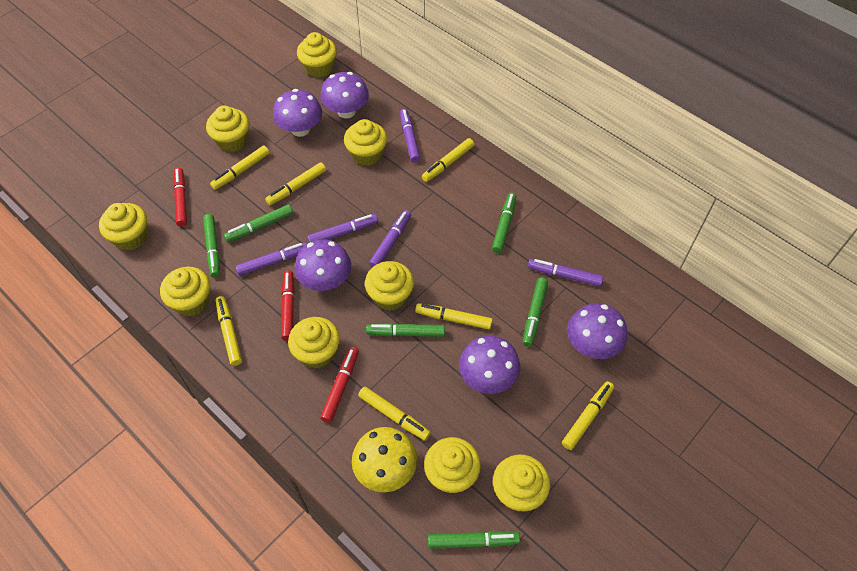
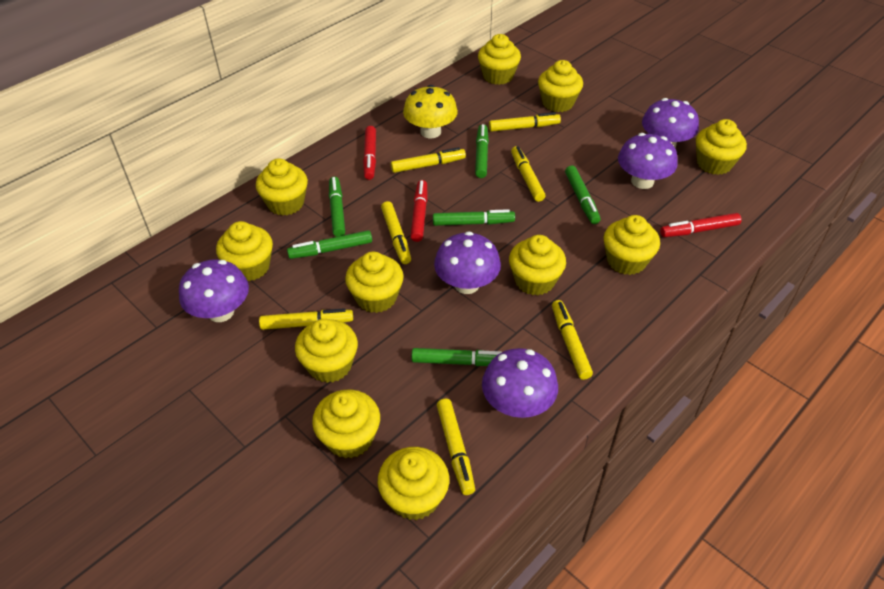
purple marker: 5 -> 0
yellow cupcake: 9 -> 11

